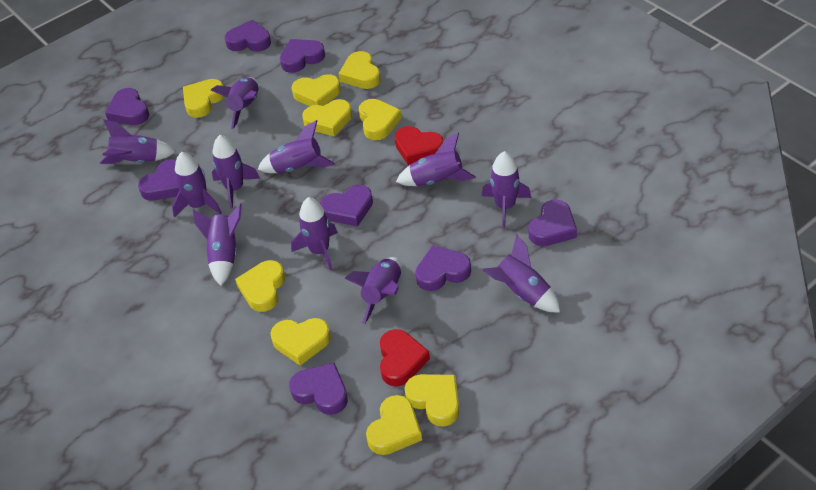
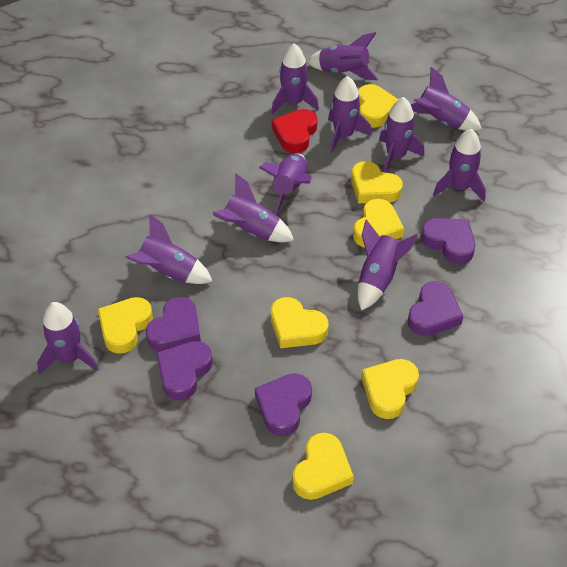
purple heart: 8 -> 5
red heart: 2 -> 1
yellow heart: 9 -> 7

